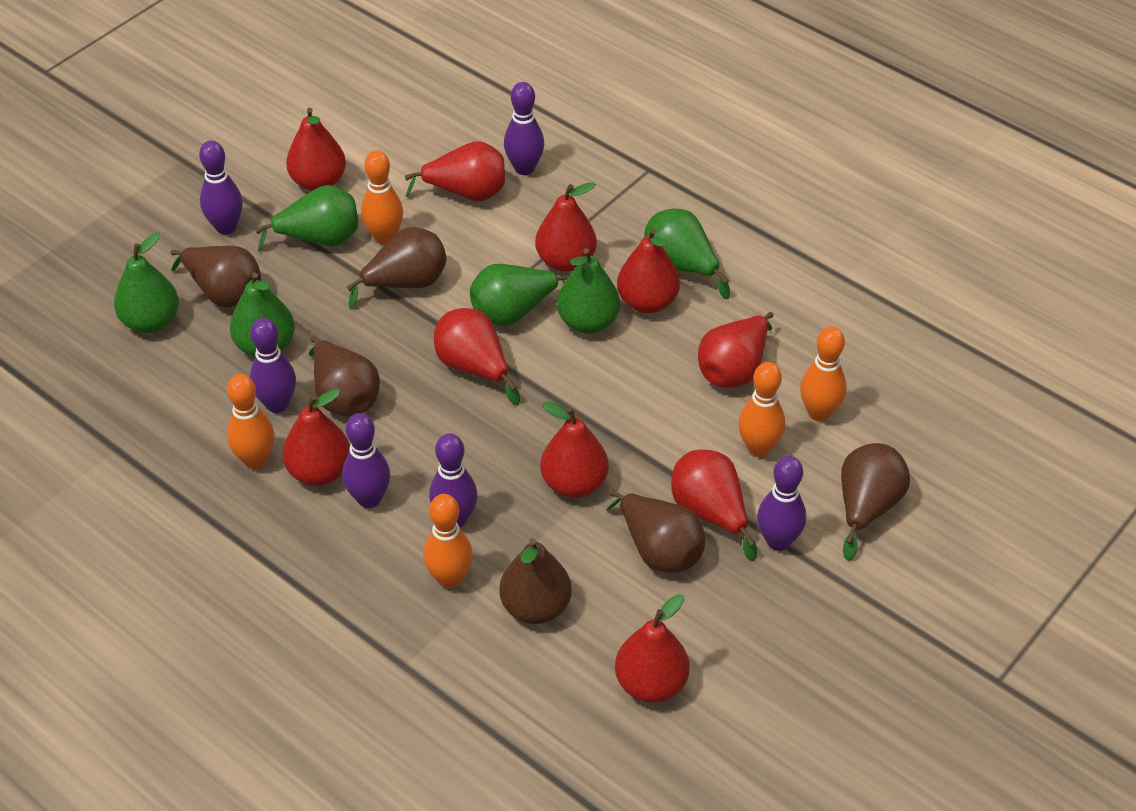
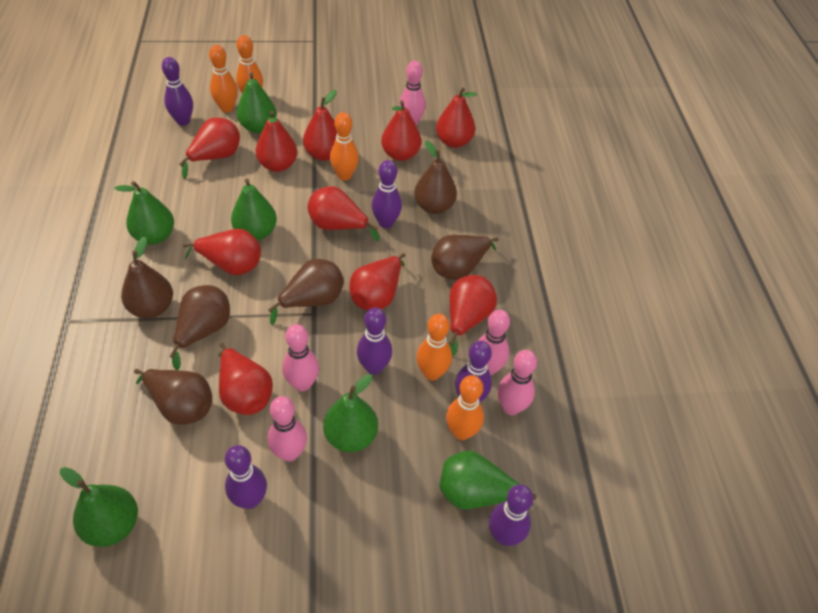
pink bowling pin: 0 -> 5

